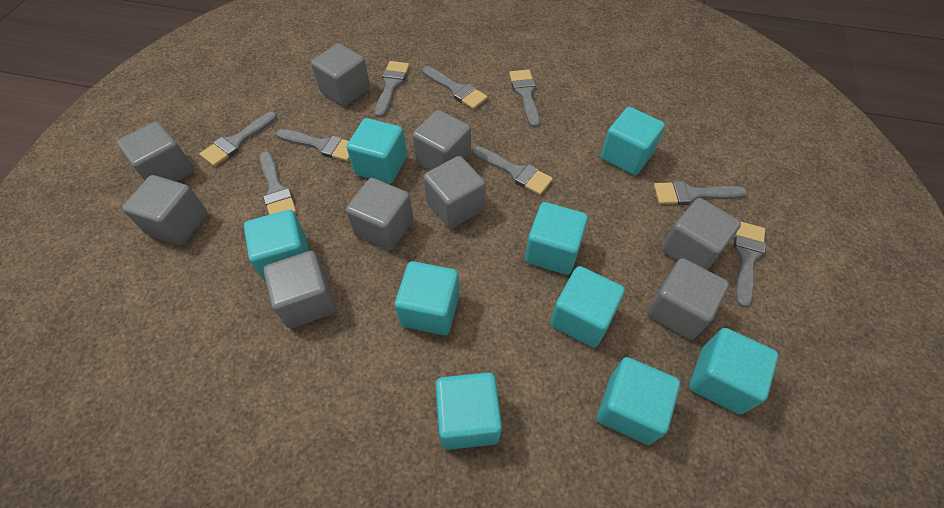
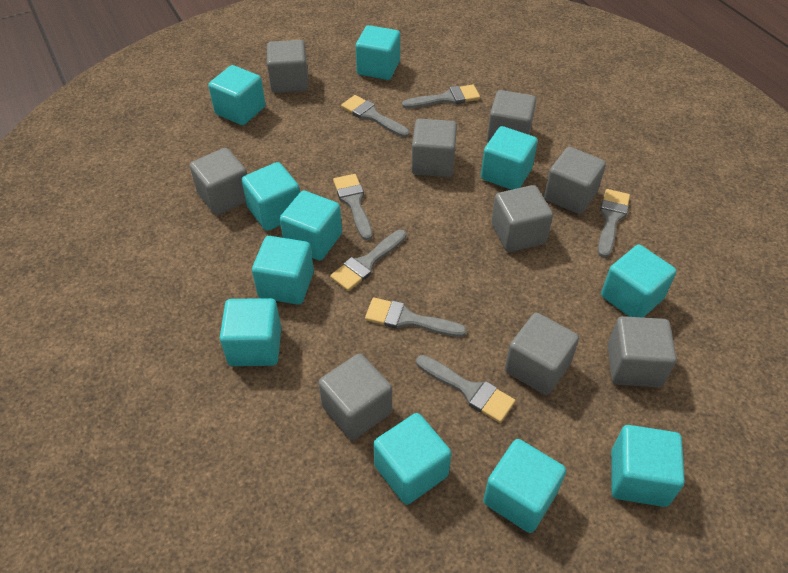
grey brush: 9 -> 7
turquoise cube: 9 -> 11

